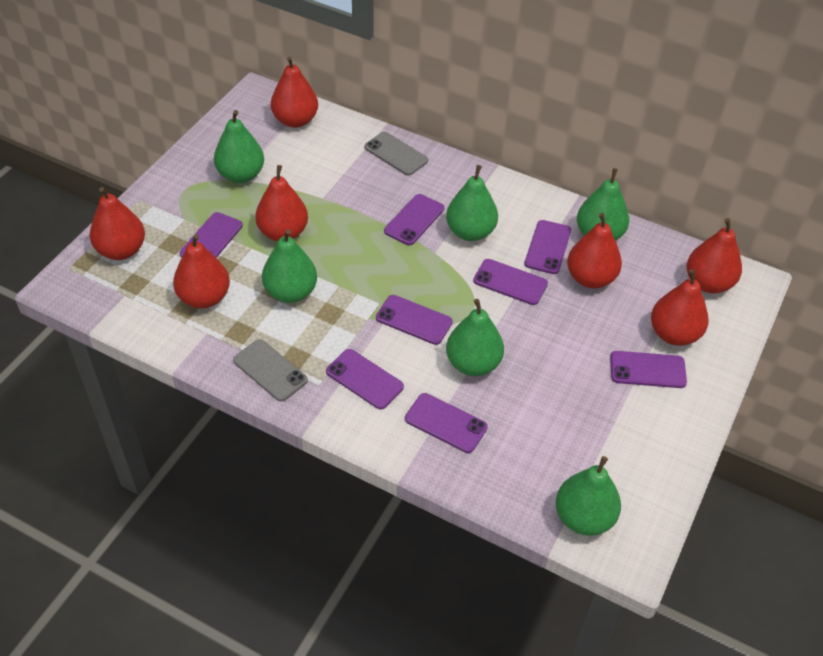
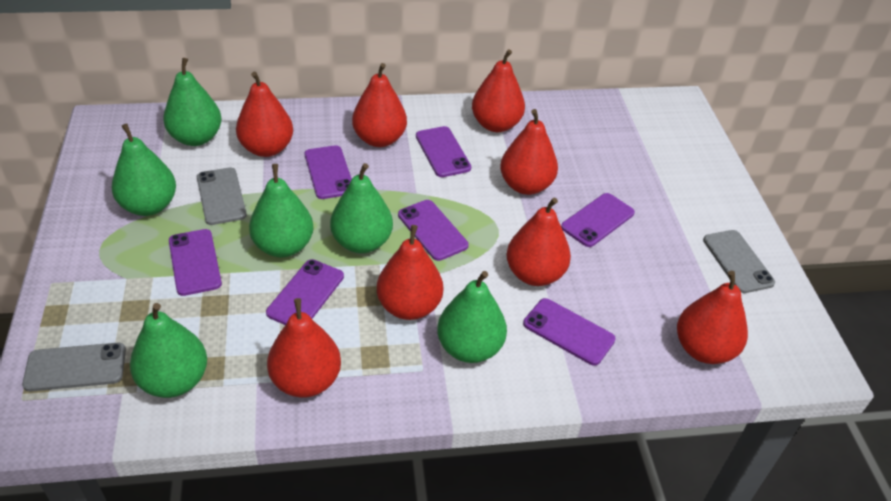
grey phone: 2 -> 3
purple phone: 8 -> 7
red pear: 7 -> 8

